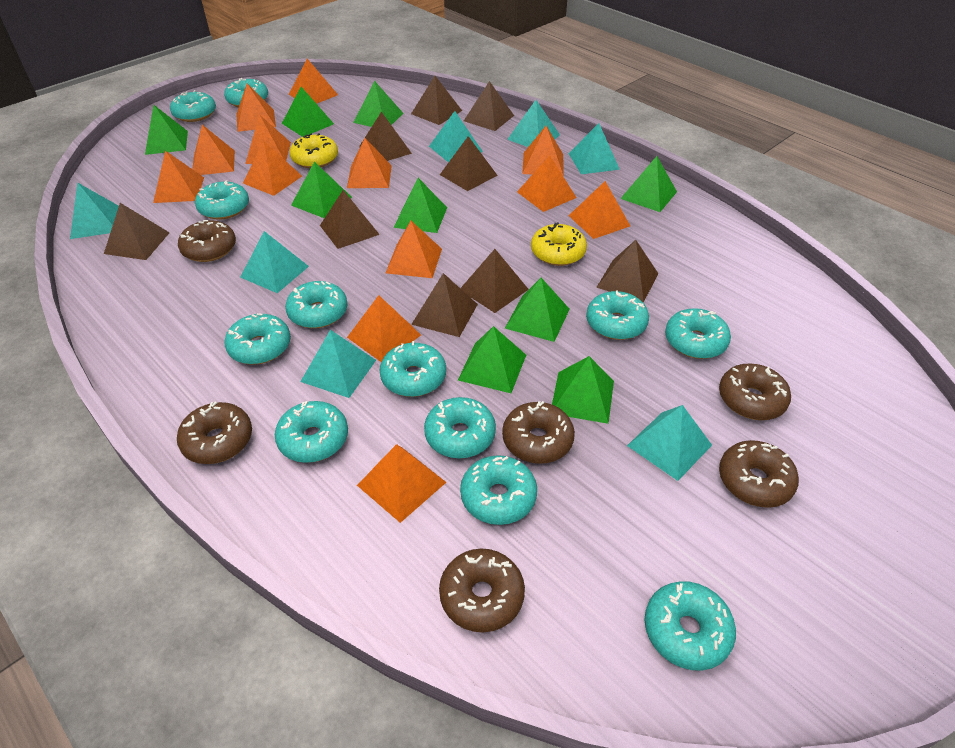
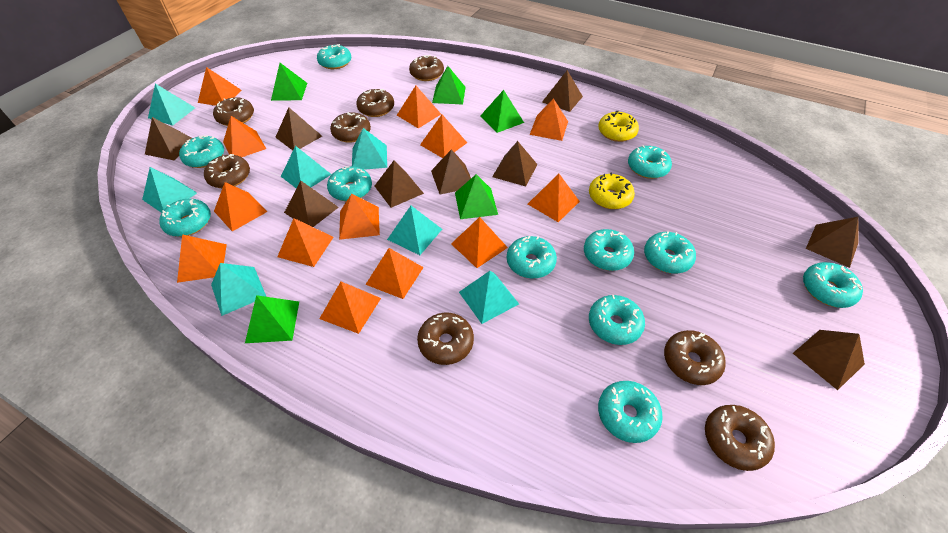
brown donut: 6 -> 8
green pyramid: 9 -> 5
turquoise donut: 12 -> 11

